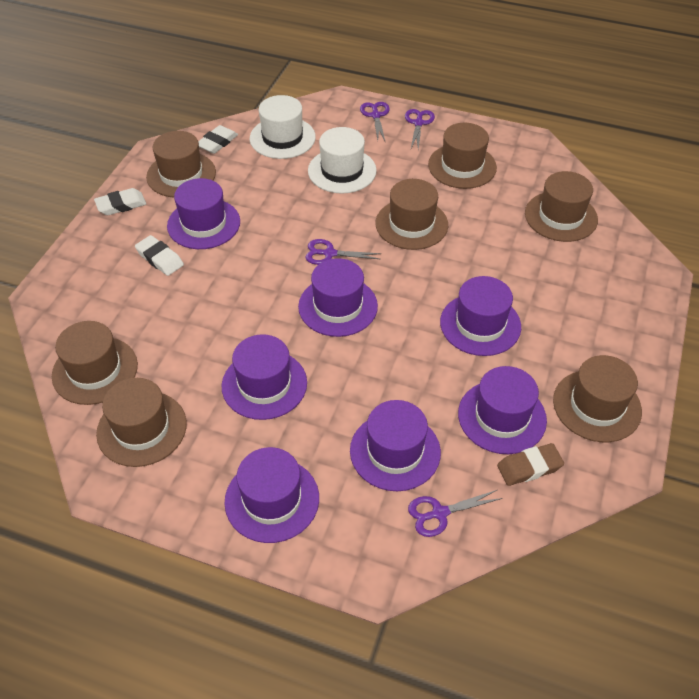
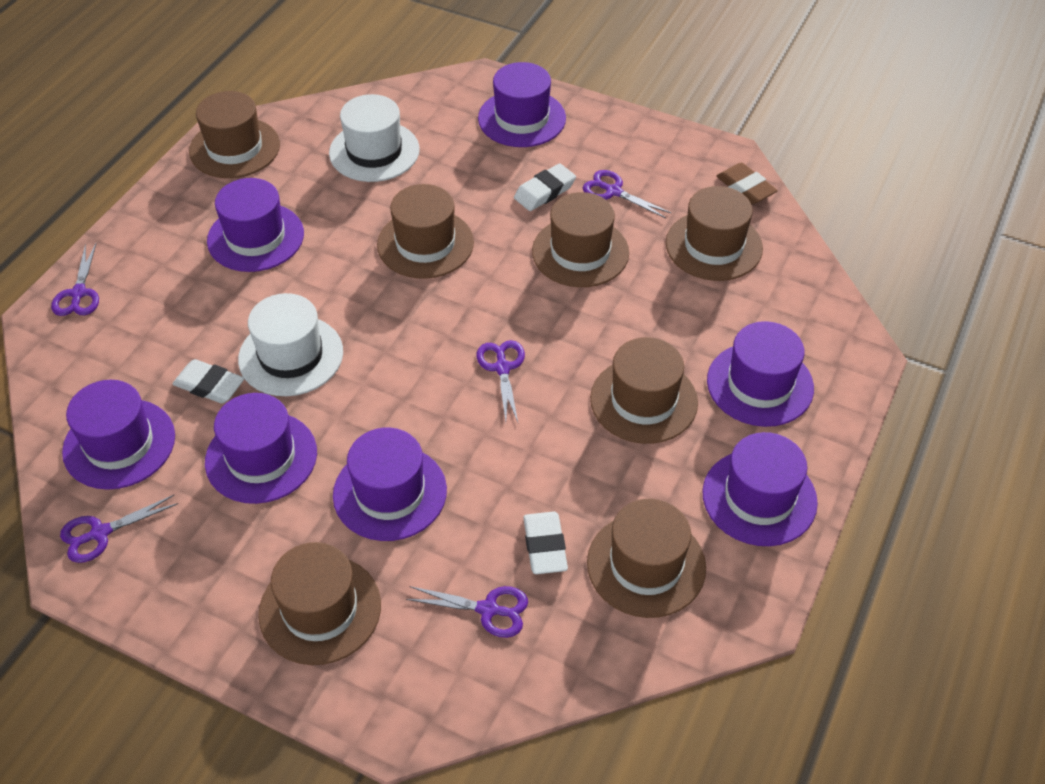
purple scissors: 4 -> 5

